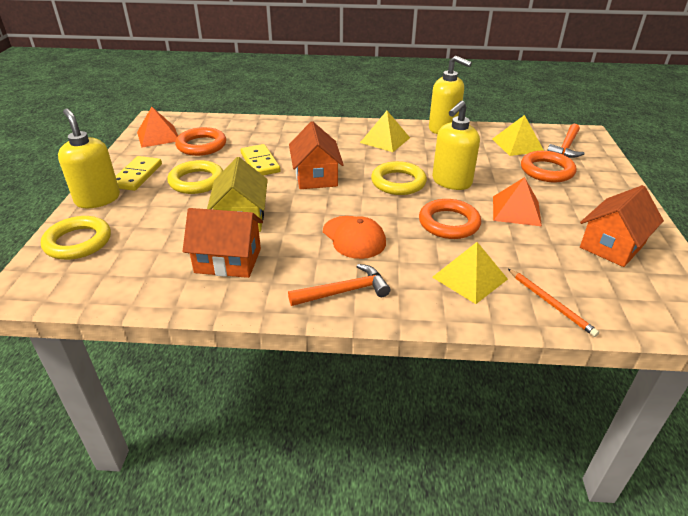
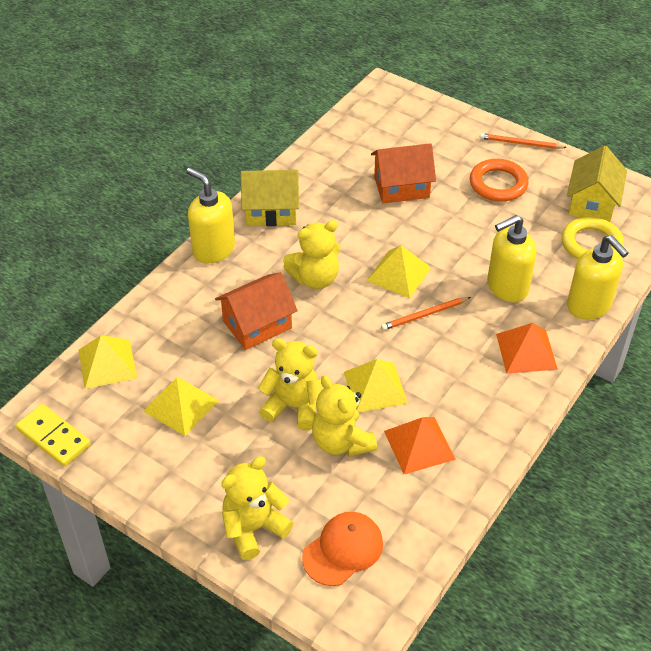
orange hammer: 2 -> 0
orange house: 3 -> 2
orange pencil: 1 -> 2
orange ring: 3 -> 1
yellow domino: 2 -> 1
yellow house: 1 -> 2
yellow pyramid: 3 -> 4
yellow ring: 3 -> 1
yellow teddy bear: 0 -> 4

